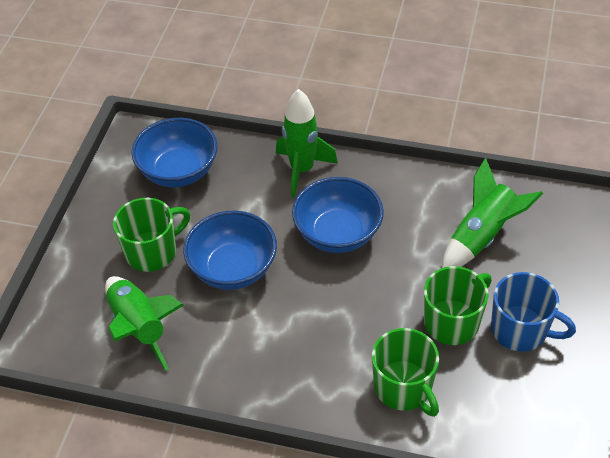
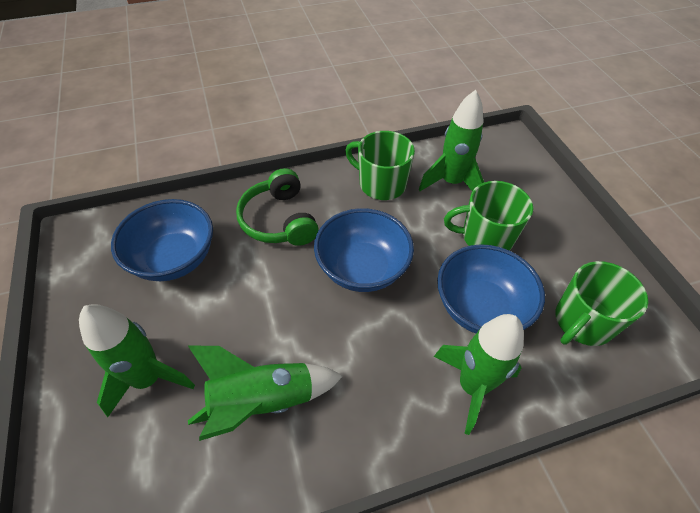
blue mug: 1 -> 0
green headphones: 0 -> 1
green rocket: 3 -> 4

